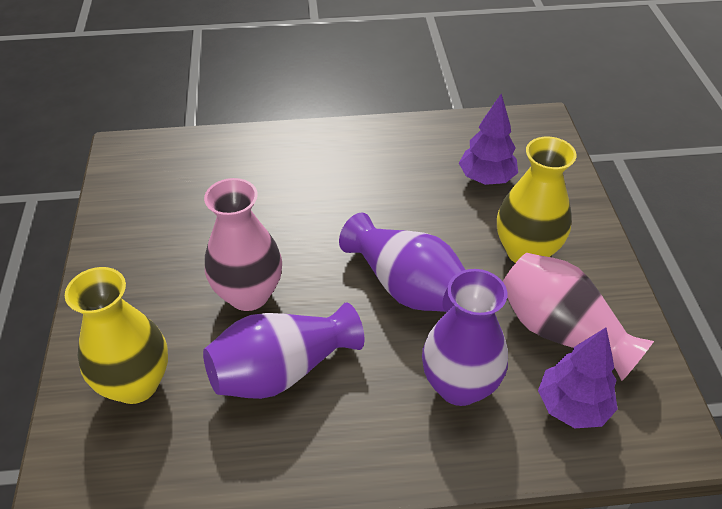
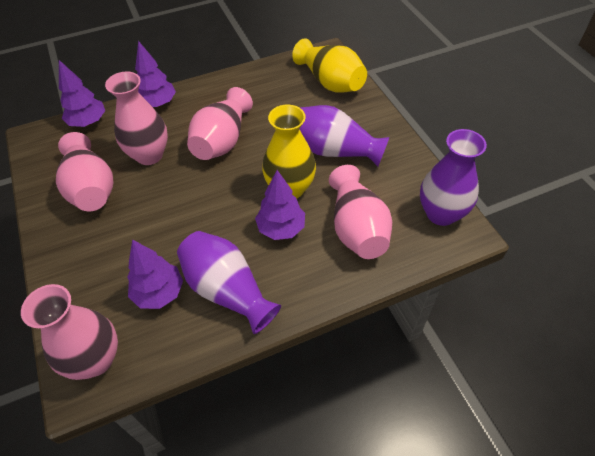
pink vase: 2 -> 5
purple tree: 2 -> 4

